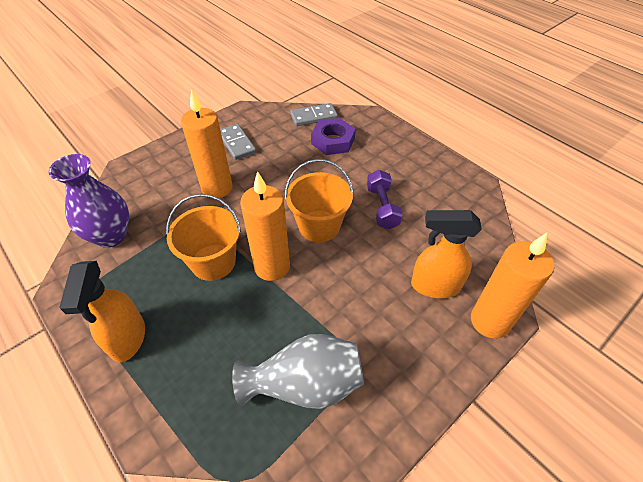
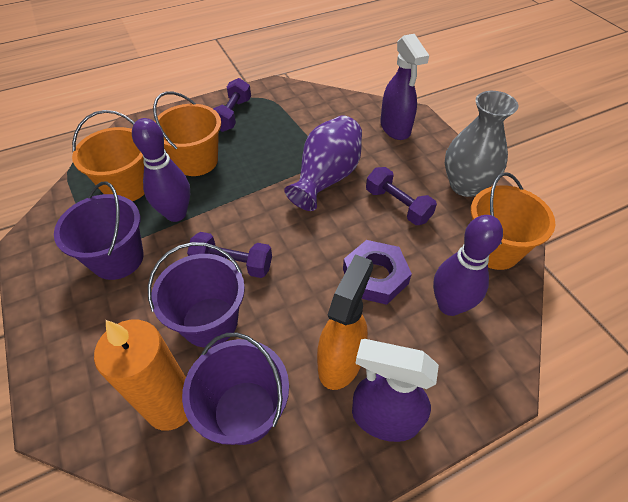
grey domino: 2 -> 0
orange bucket: 2 -> 3
orange candle: 3 -> 1
orange spray bottle: 2 -> 1
purple bowling pin: 0 -> 2
purple bucket: 0 -> 3
purple dumbbell: 1 -> 3
purple spray bottle: 0 -> 2

